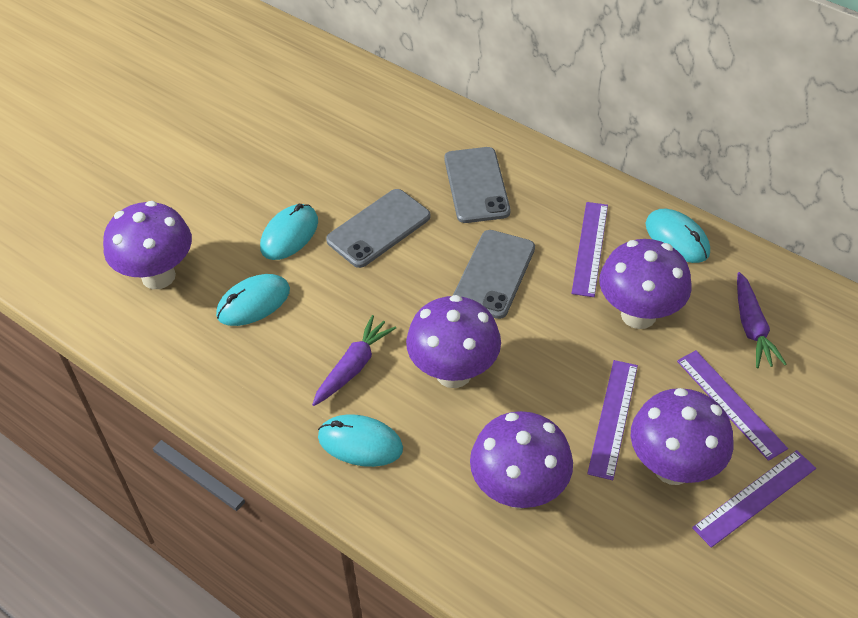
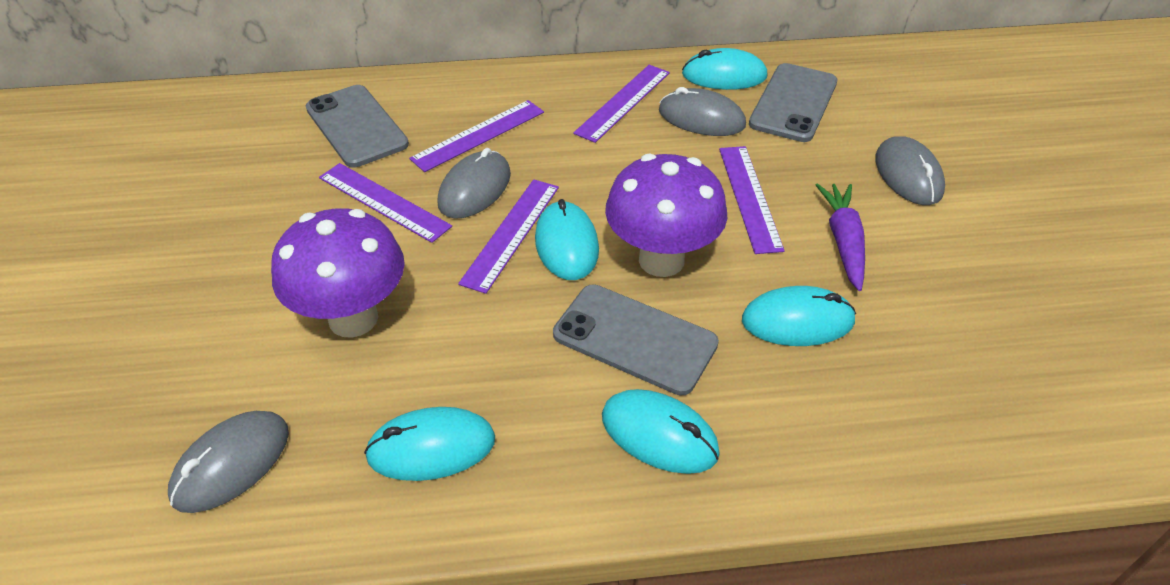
grey mouse: 0 -> 4
purple carrot: 2 -> 1
purple mushroom: 5 -> 2
purple ruler: 4 -> 5
turquoise mouse: 4 -> 5

